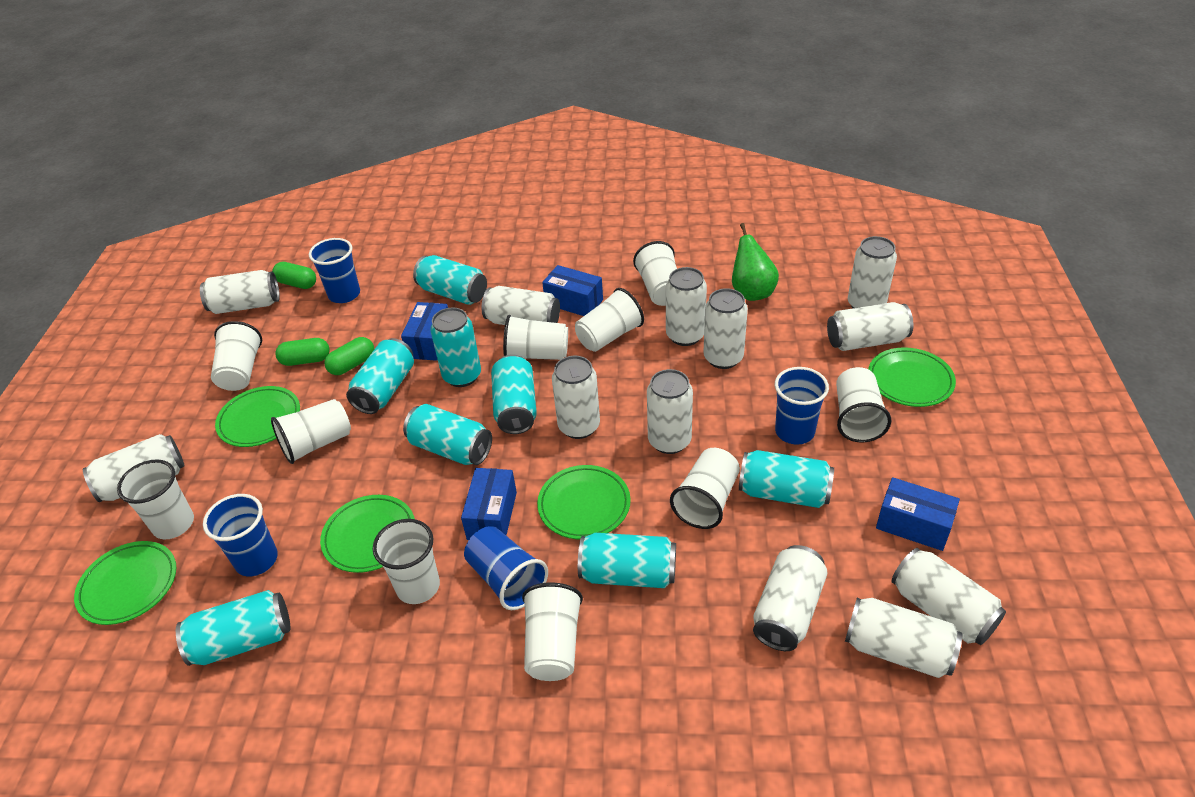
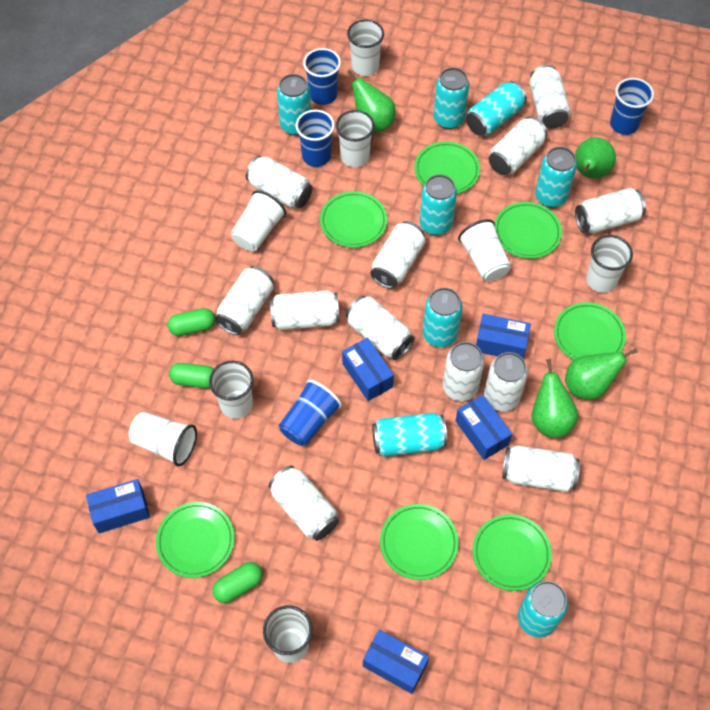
blue box: 4 -> 5
green pear: 1 -> 4
green plate: 5 -> 7
white cup: 10 -> 8

